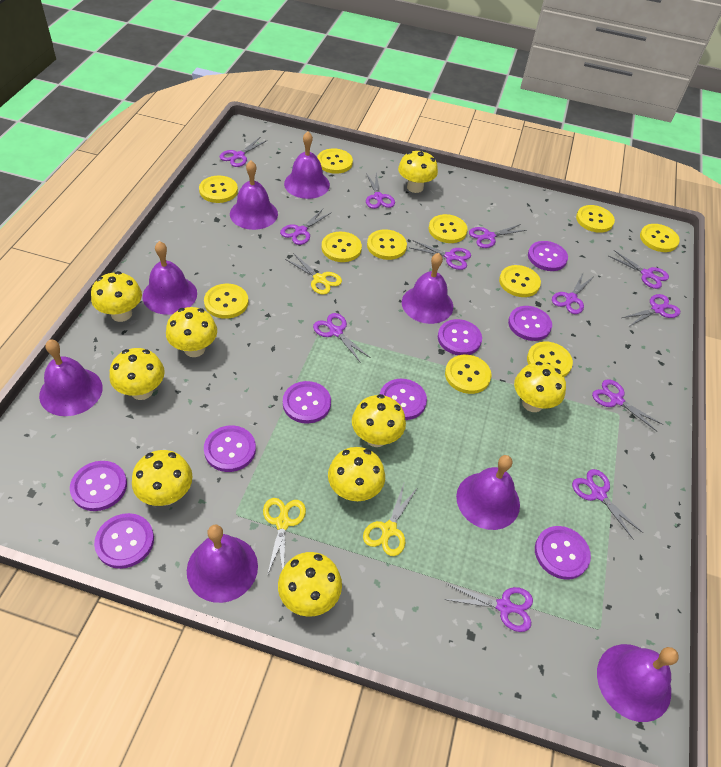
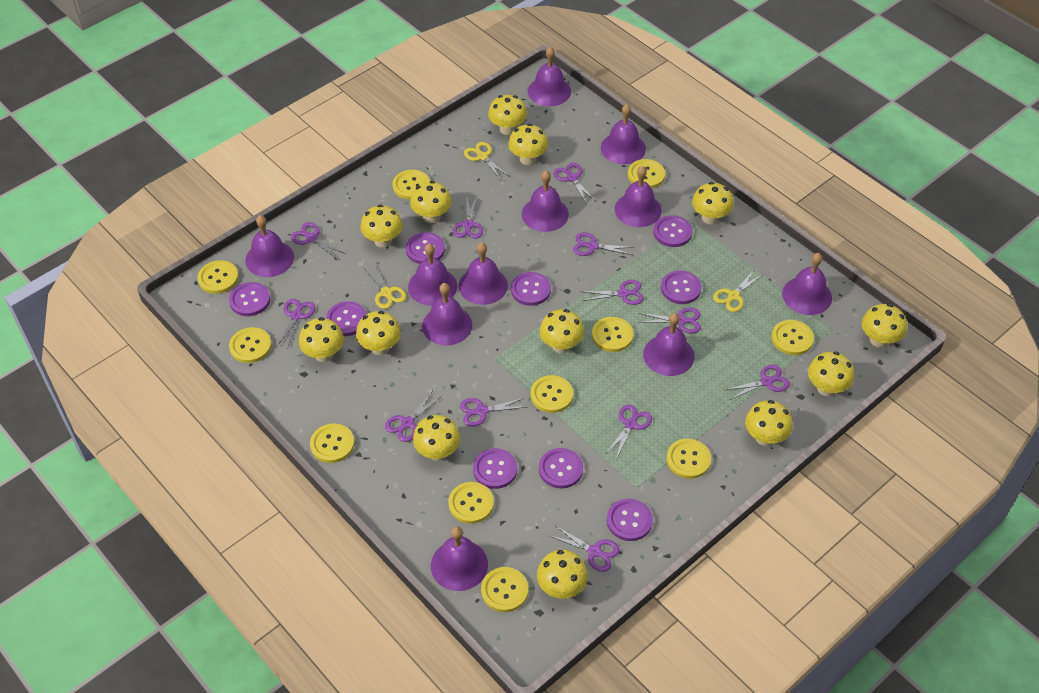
purple bell: 8 -> 11
yellow mushroom: 9 -> 13

